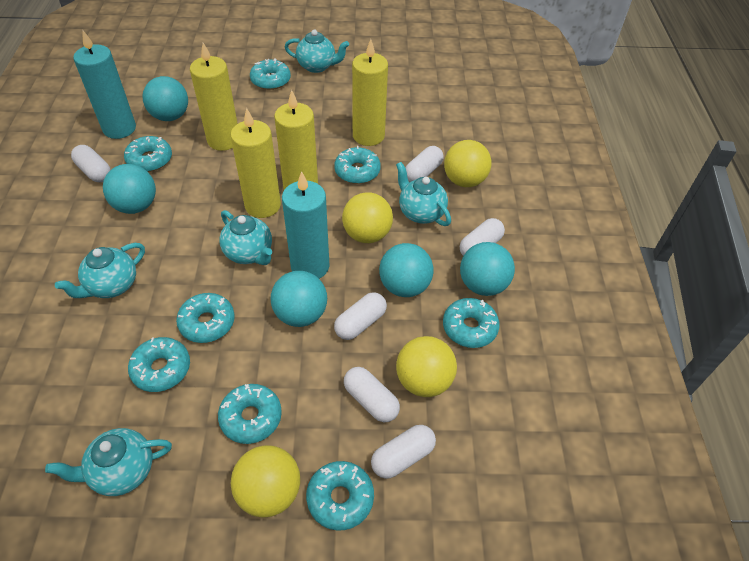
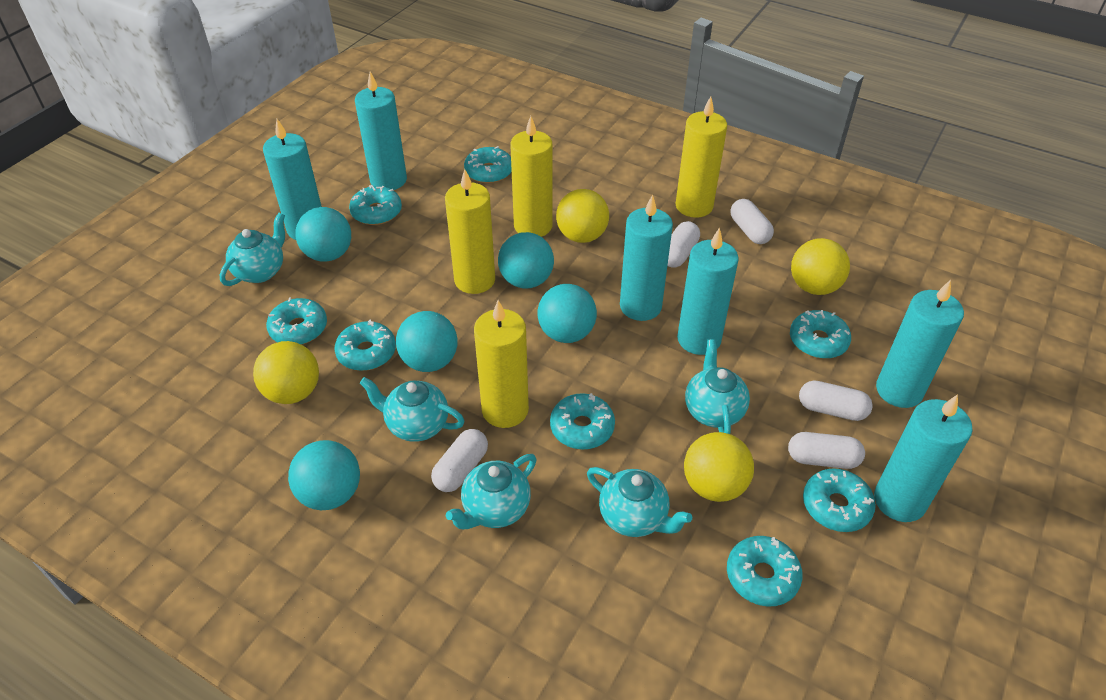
turquoise candle: 2 -> 6
white capsule: 6 -> 5

